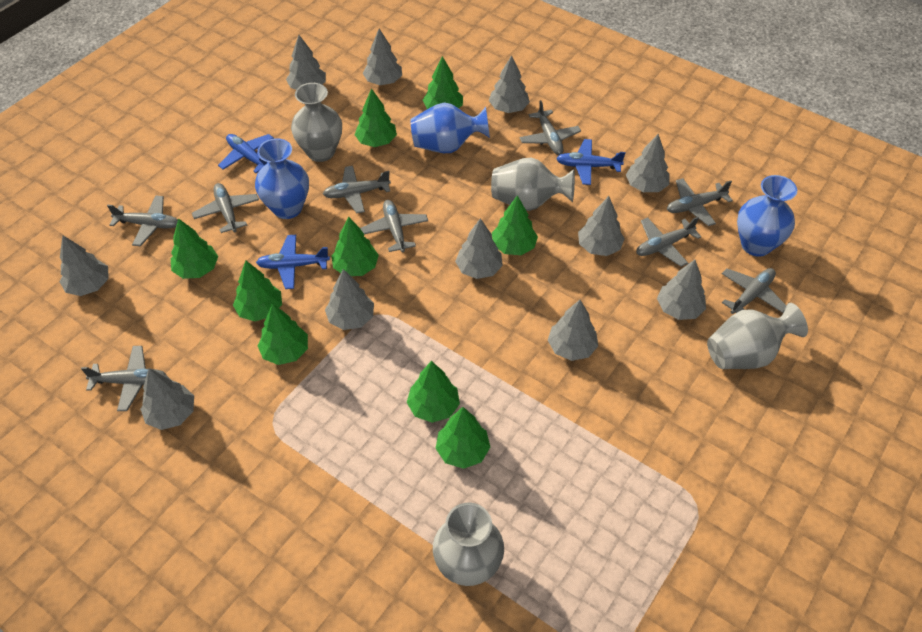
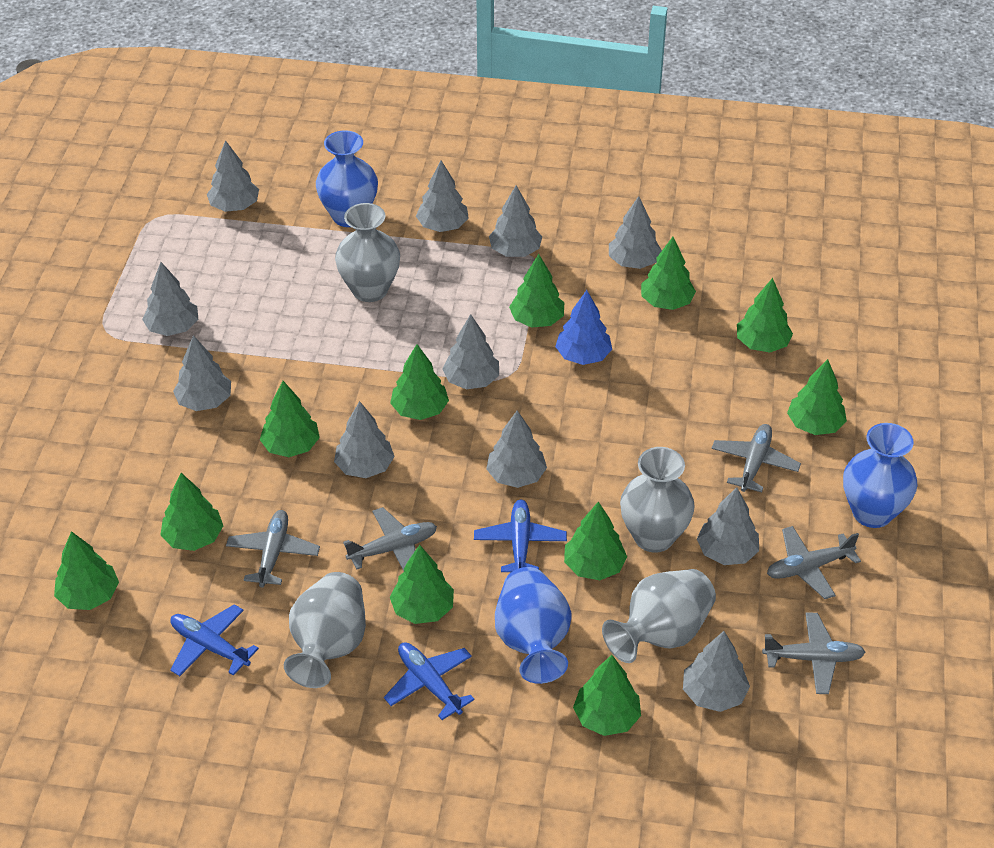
blue tree: 0 -> 1
green tree: 9 -> 11
grey plane: 9 -> 5

